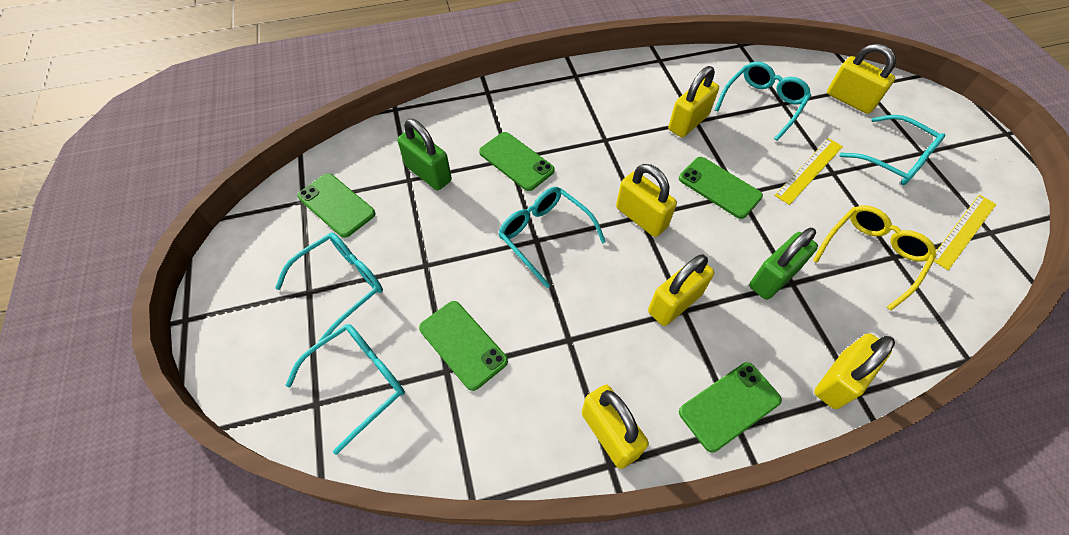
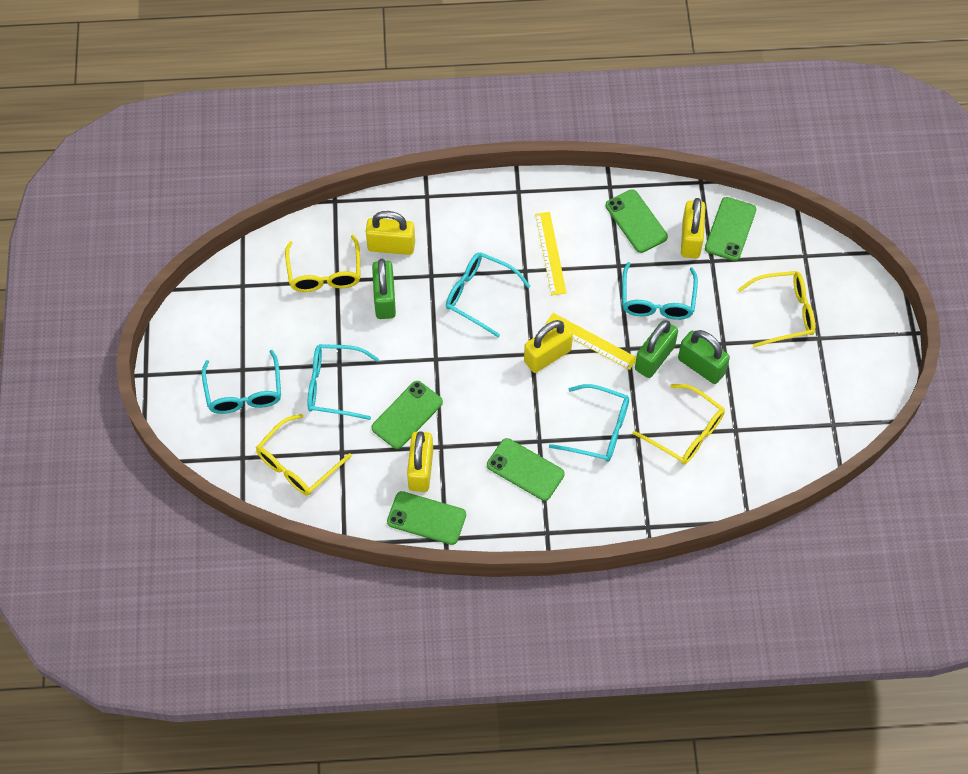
green padlock: 2 -> 3
yellow glasses: 1 -> 4
yellow padlock: 6 -> 4

